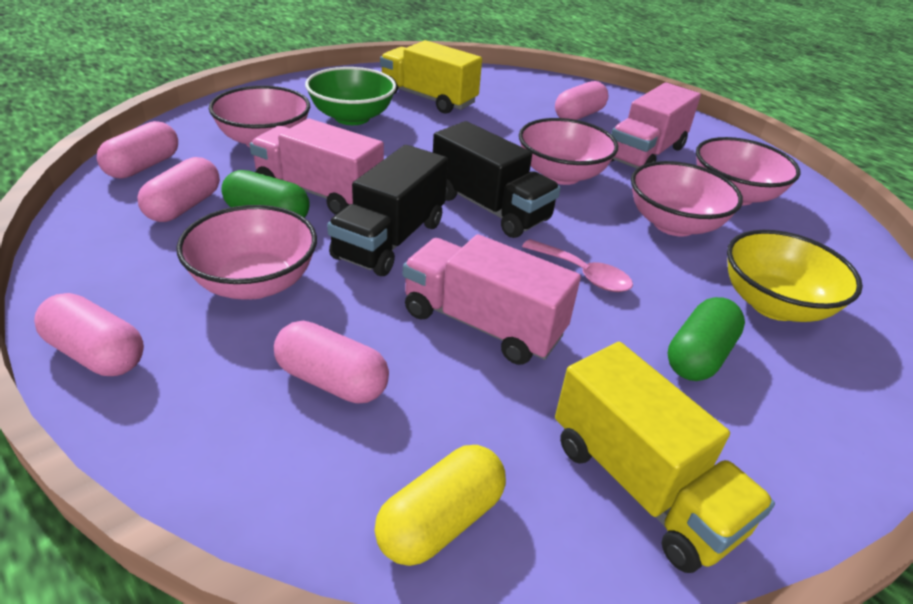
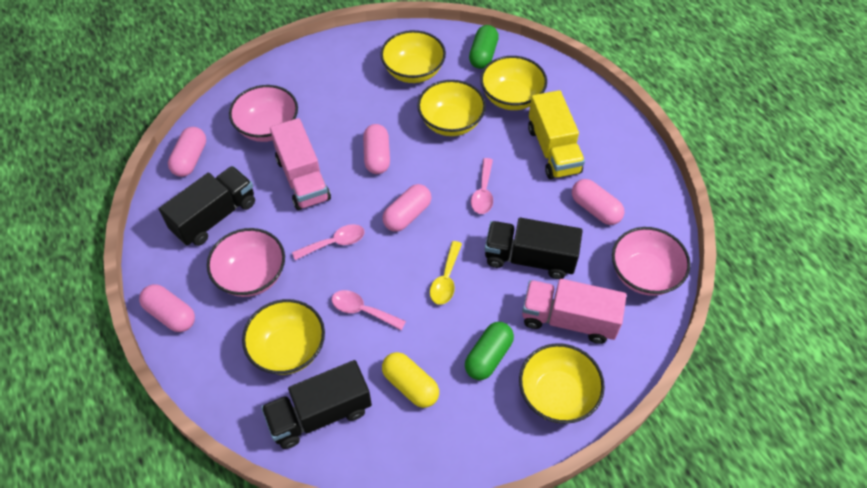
black truck: 2 -> 3
green bowl: 1 -> 0
pink bowl: 5 -> 3
pink spoon: 1 -> 3
pink truck: 3 -> 2
yellow bowl: 1 -> 5
yellow spoon: 0 -> 1
yellow truck: 2 -> 1

